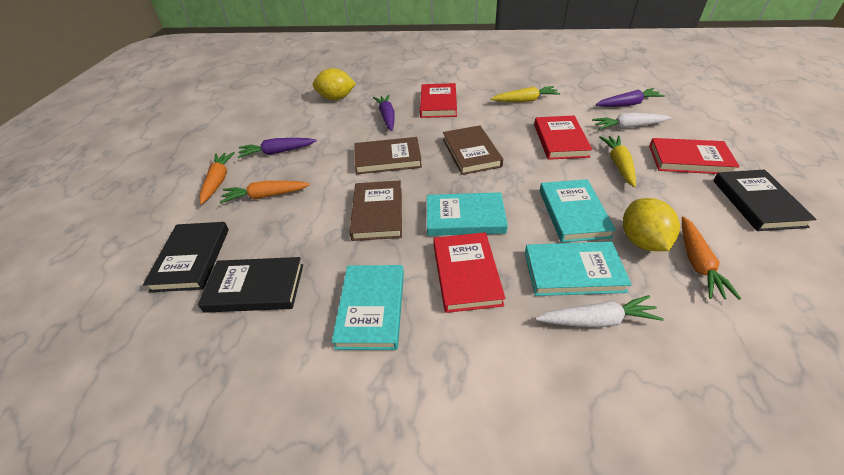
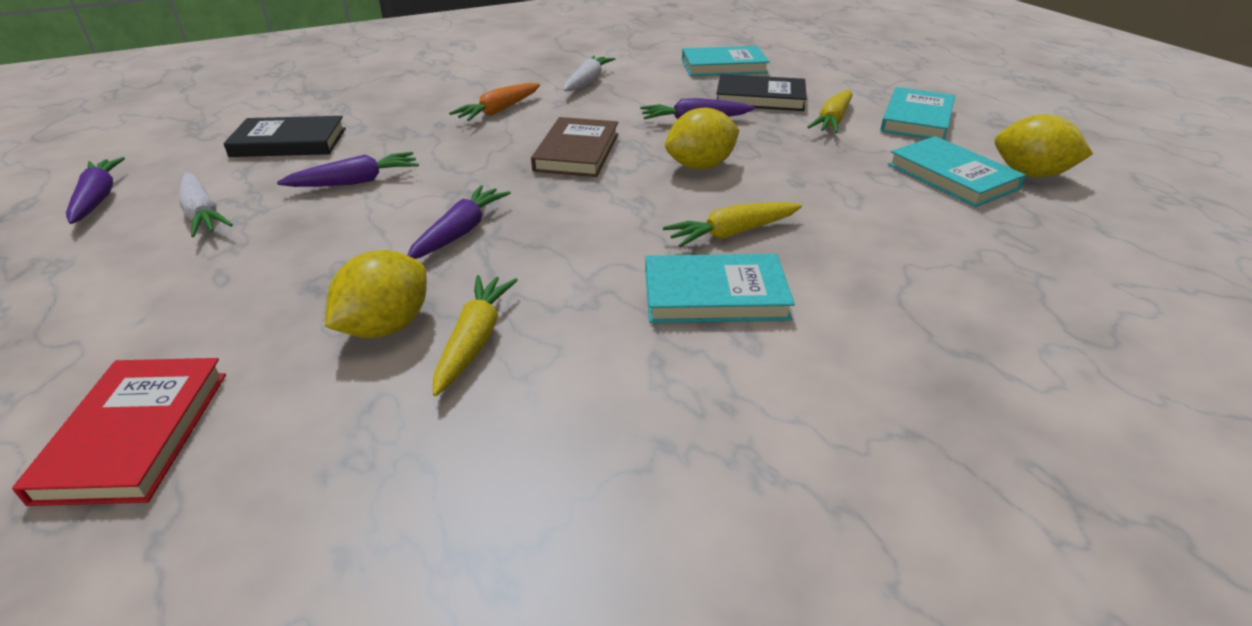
black book: 3 -> 2
brown book: 3 -> 1
orange carrot: 3 -> 1
purple carrot: 3 -> 4
red book: 4 -> 1
yellow carrot: 2 -> 3
yellow lemon: 2 -> 3

